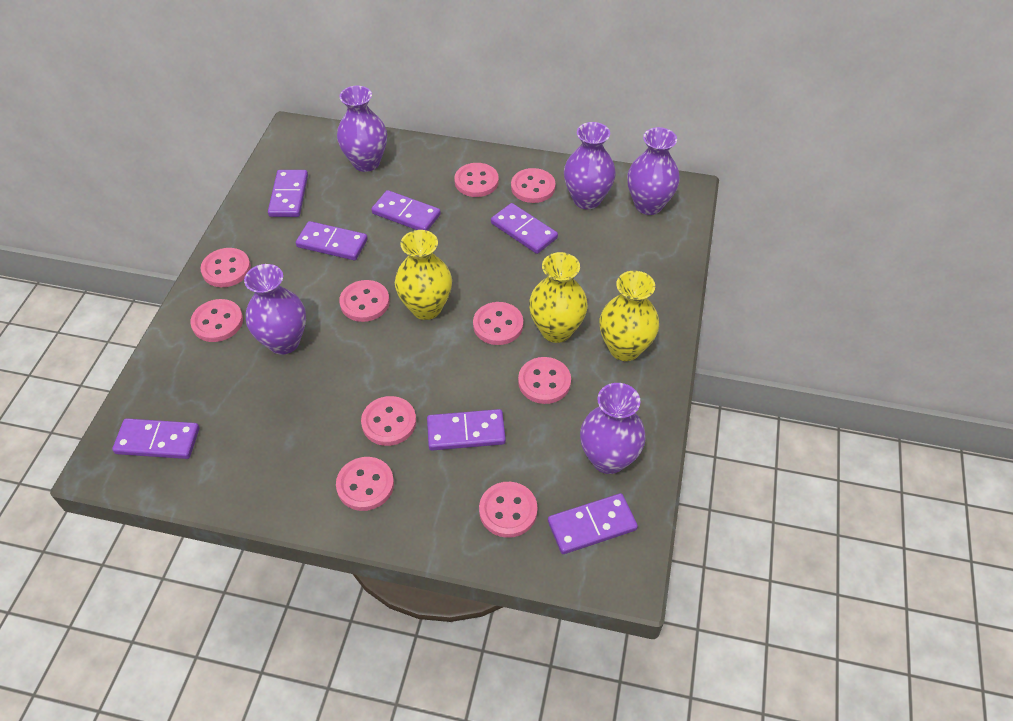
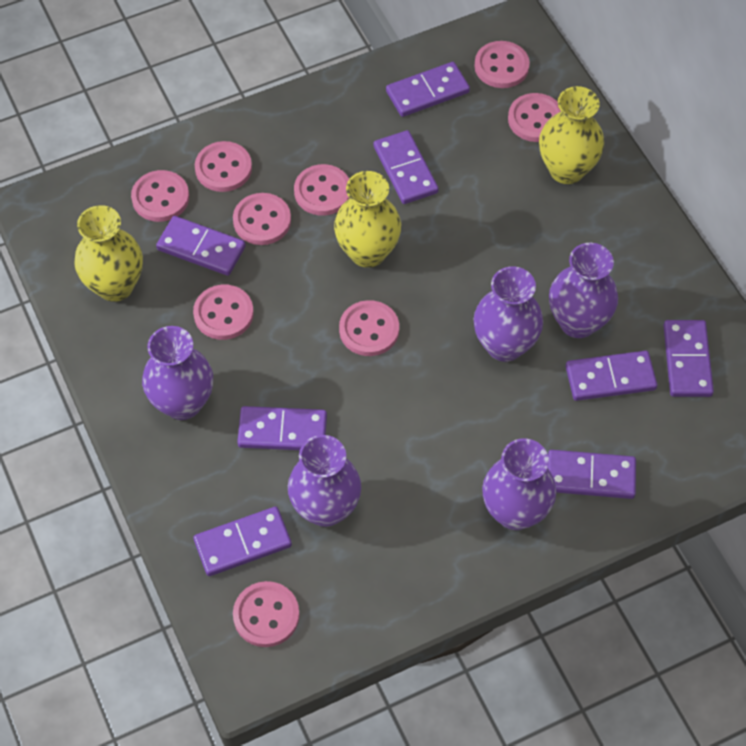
pink button: 10 -> 9
purple domino: 7 -> 8

